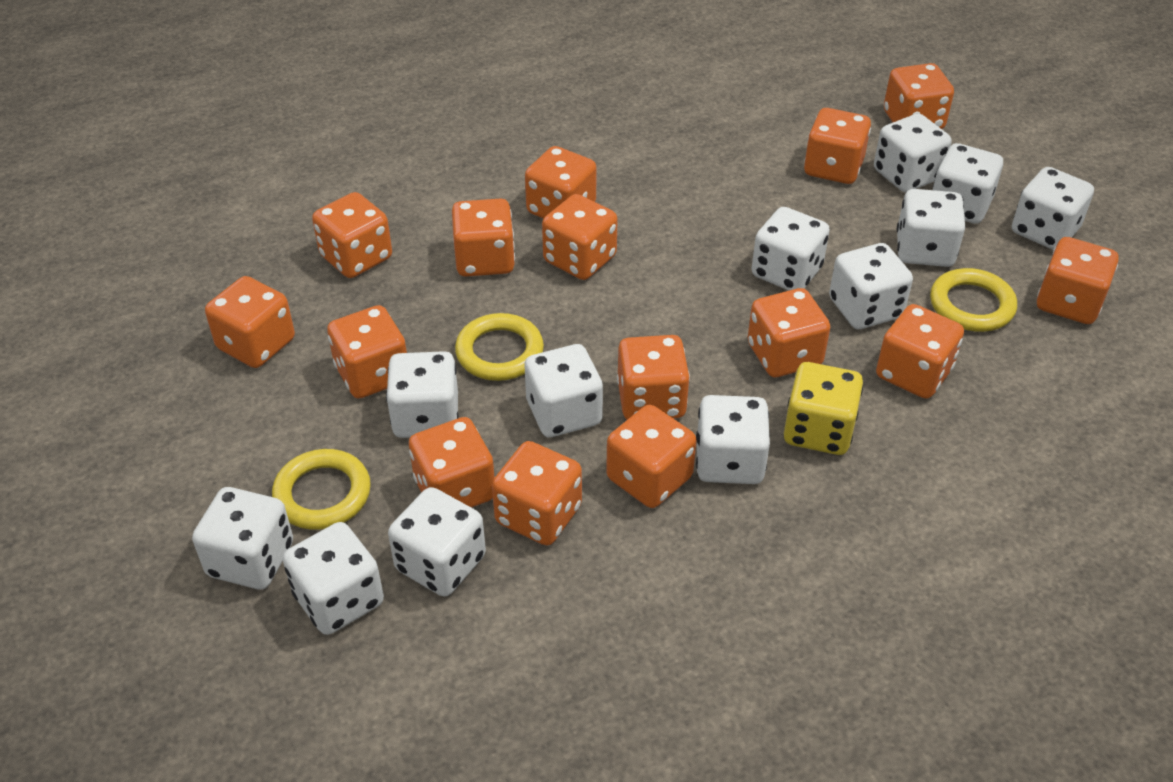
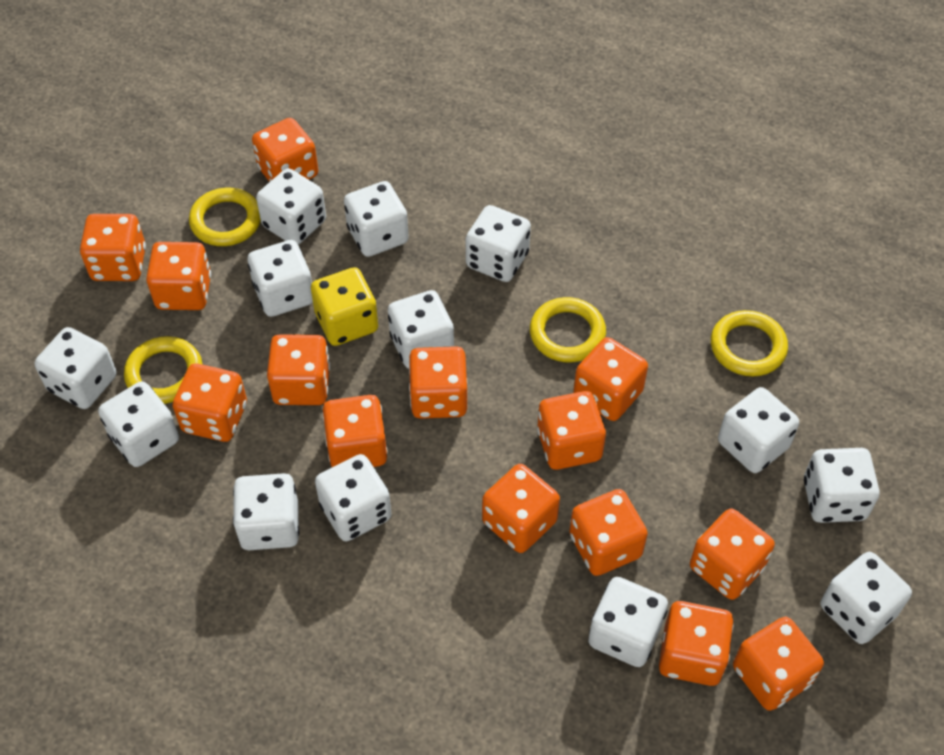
orange dice: 15 -> 14
white dice: 12 -> 13
yellow ring: 3 -> 4

